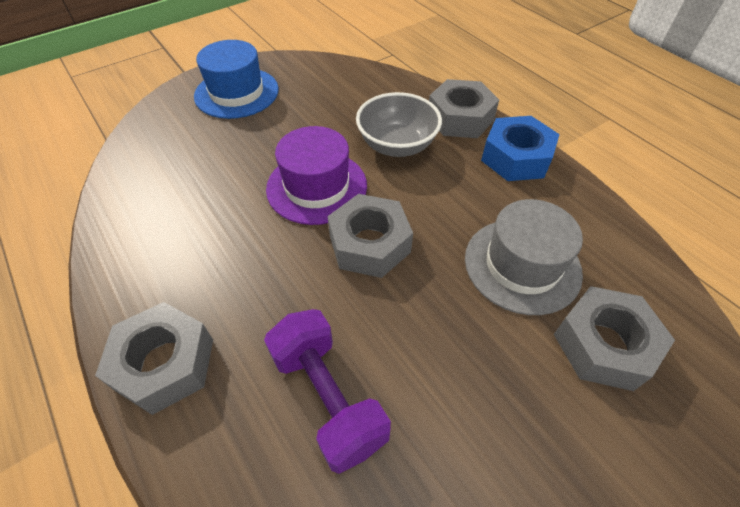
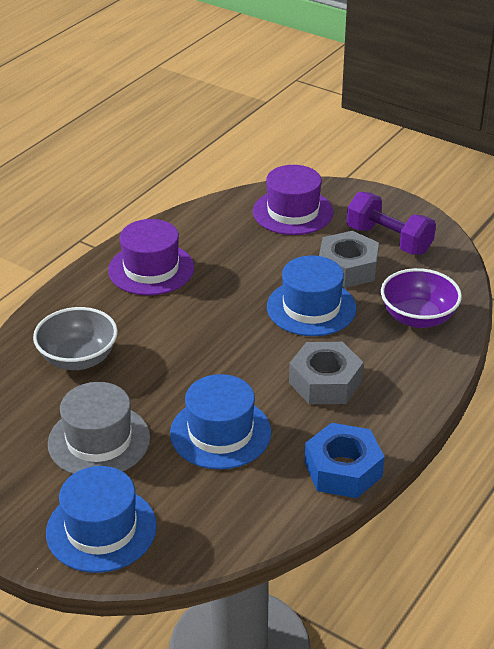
blue hat: 1 -> 3
grey nut: 4 -> 2
purple bowl: 0 -> 1
purple hat: 1 -> 2

